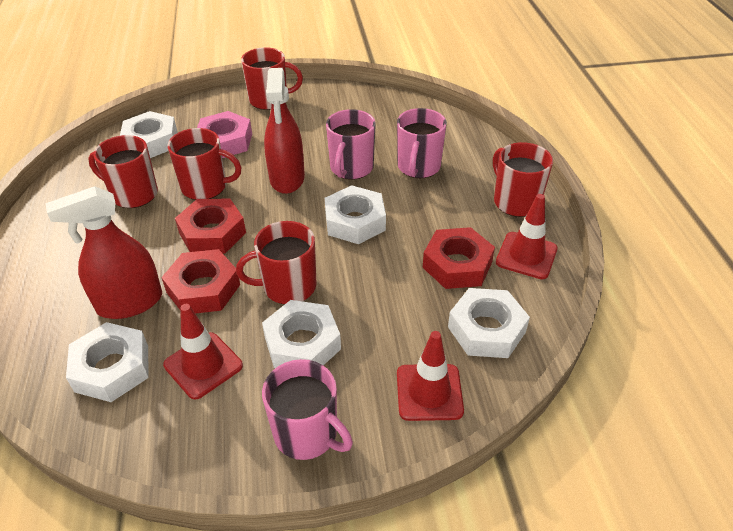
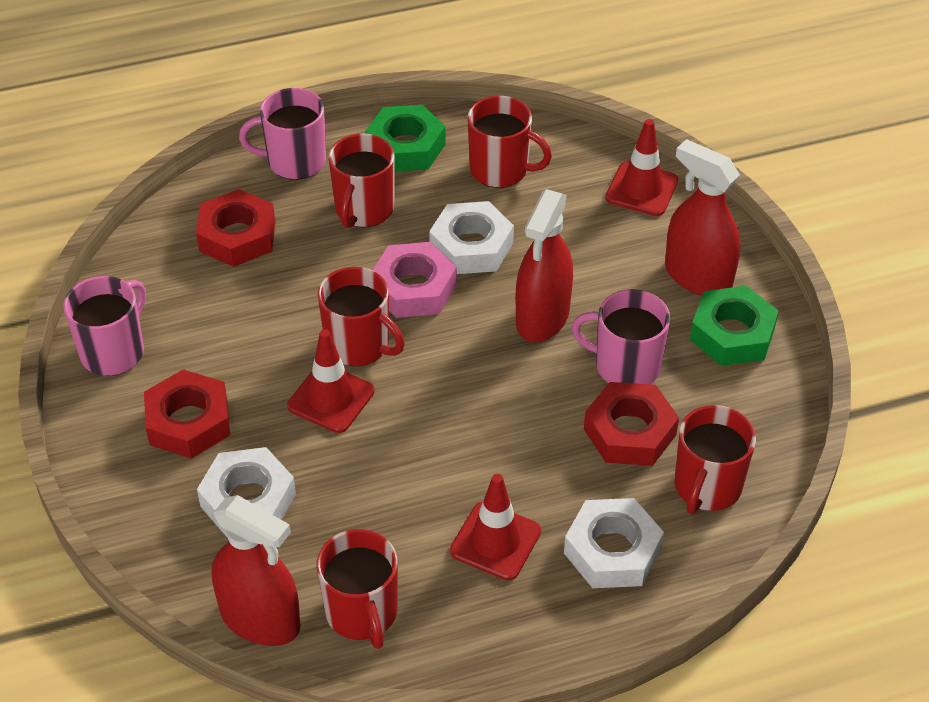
green nut: 0 -> 2
red spray bottle: 2 -> 3
white nut: 5 -> 3

